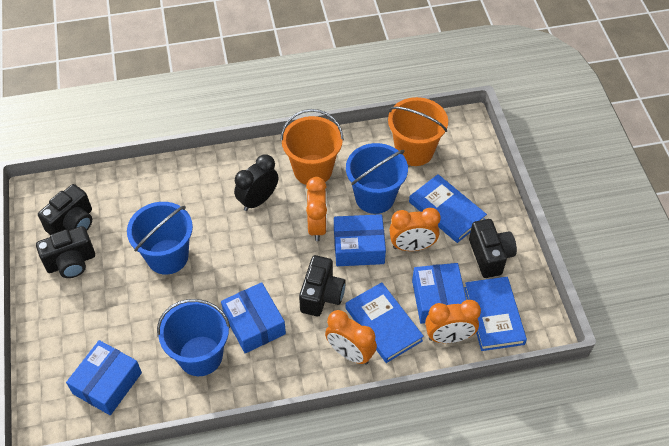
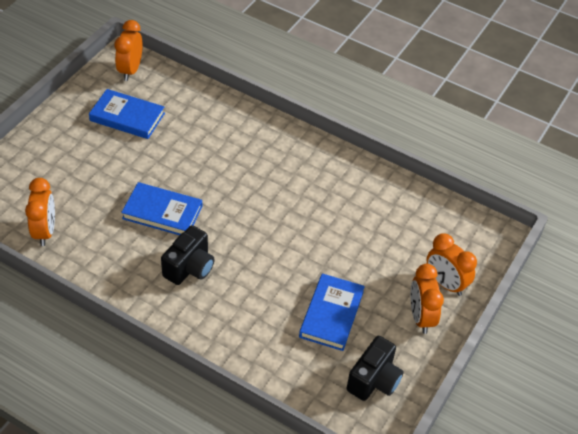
black camera: 4 -> 2
black clock: 1 -> 0
blue box: 4 -> 0
blue bucket: 3 -> 0
orange bucket: 2 -> 0

